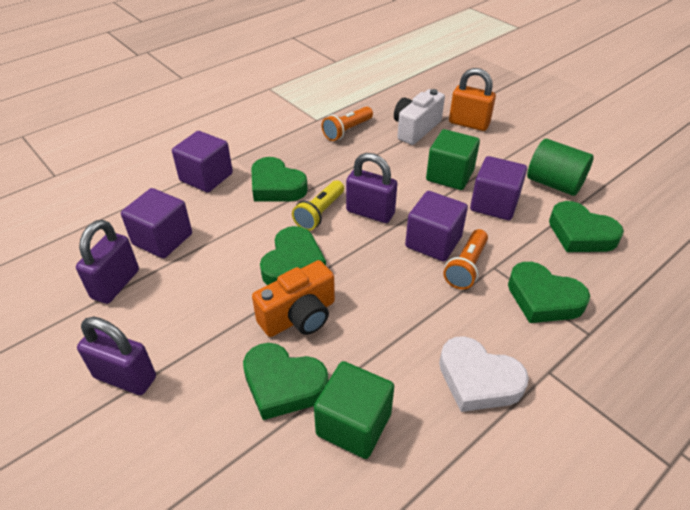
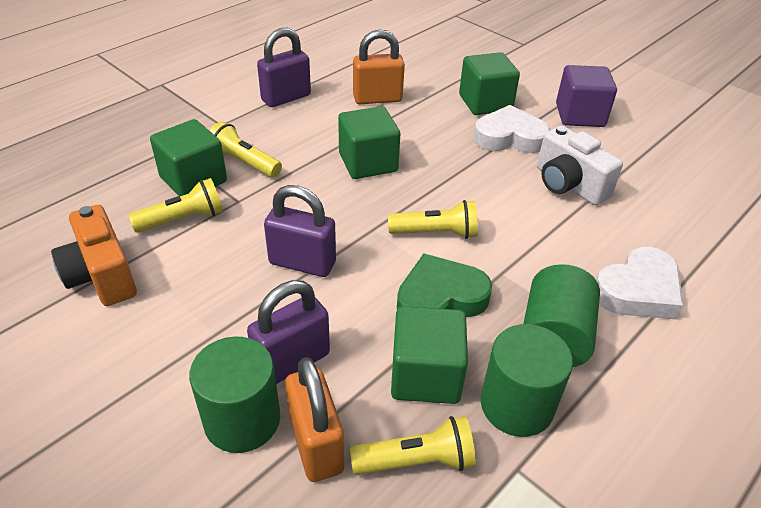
green cube: 2 -> 4
green cylinder: 1 -> 3
green heart: 5 -> 1
orange flashlight: 2 -> 0
orange padlock: 1 -> 2
purple cube: 4 -> 1
white heart: 1 -> 2
yellow flashlight: 1 -> 4

